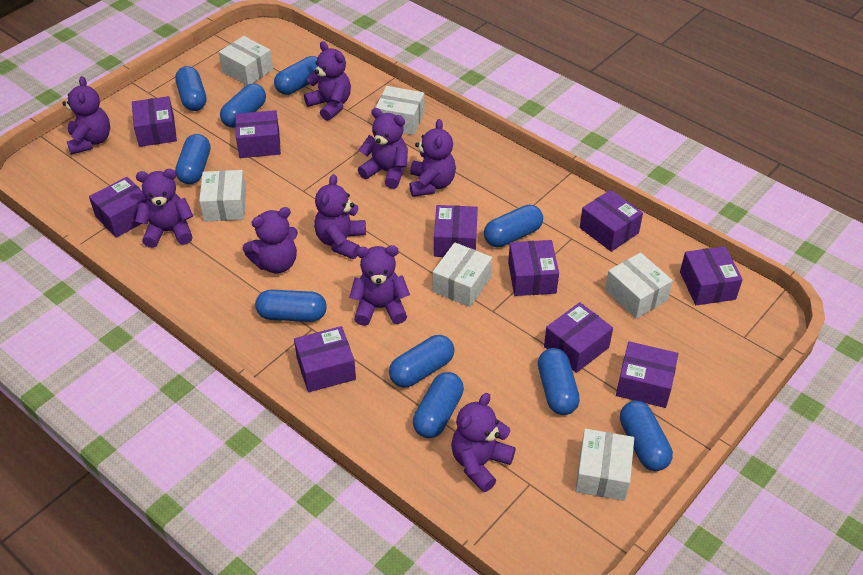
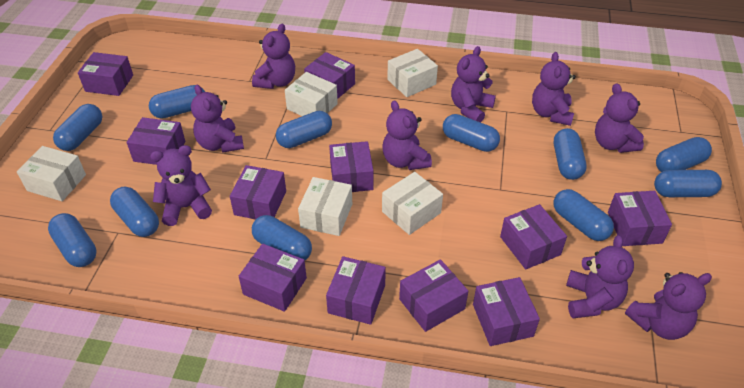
blue capsule: 10 -> 11
purple box: 10 -> 11
white box: 6 -> 5

